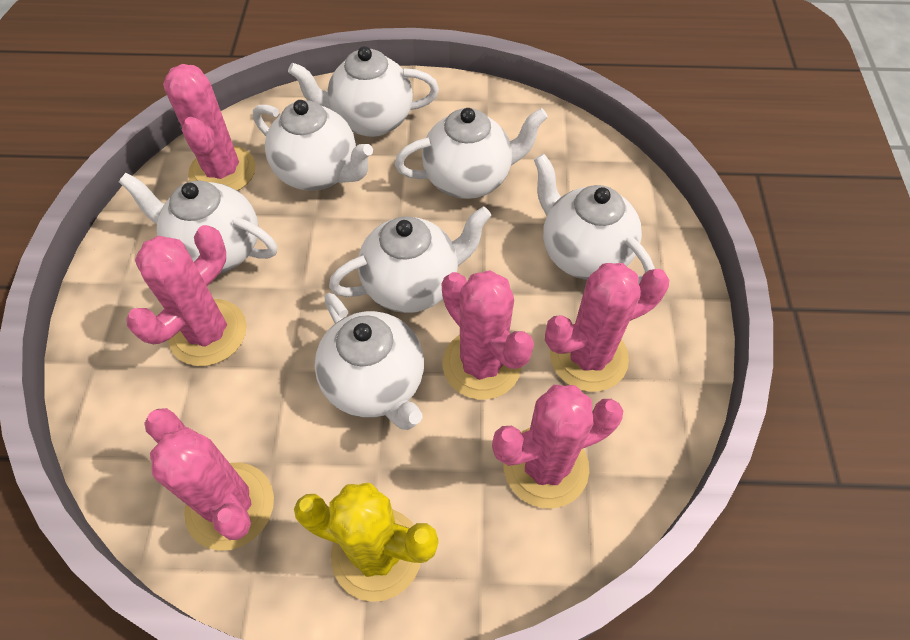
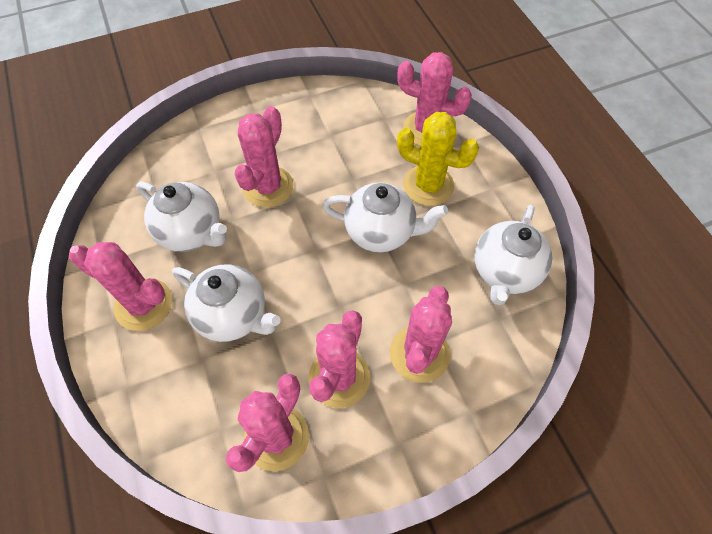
white teapot: 7 -> 4

